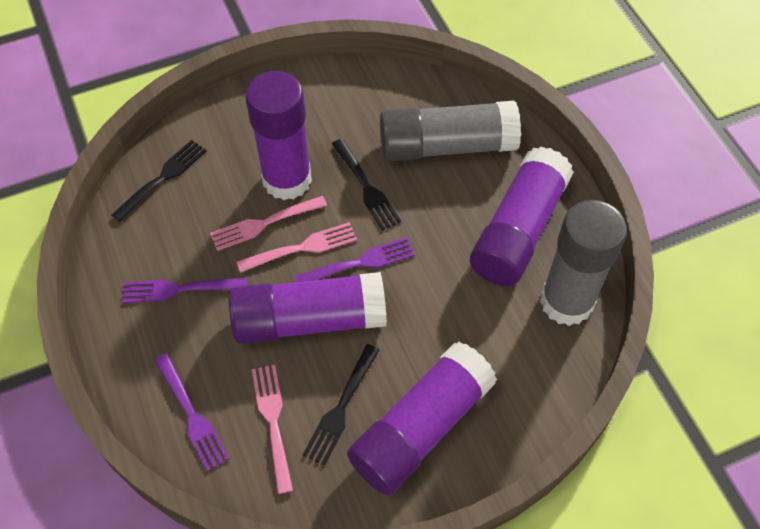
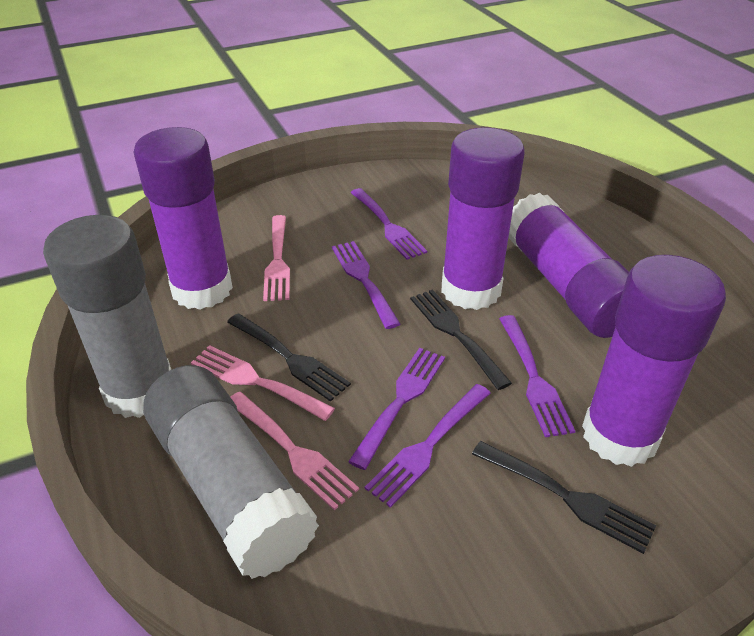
purple fork: 3 -> 5

